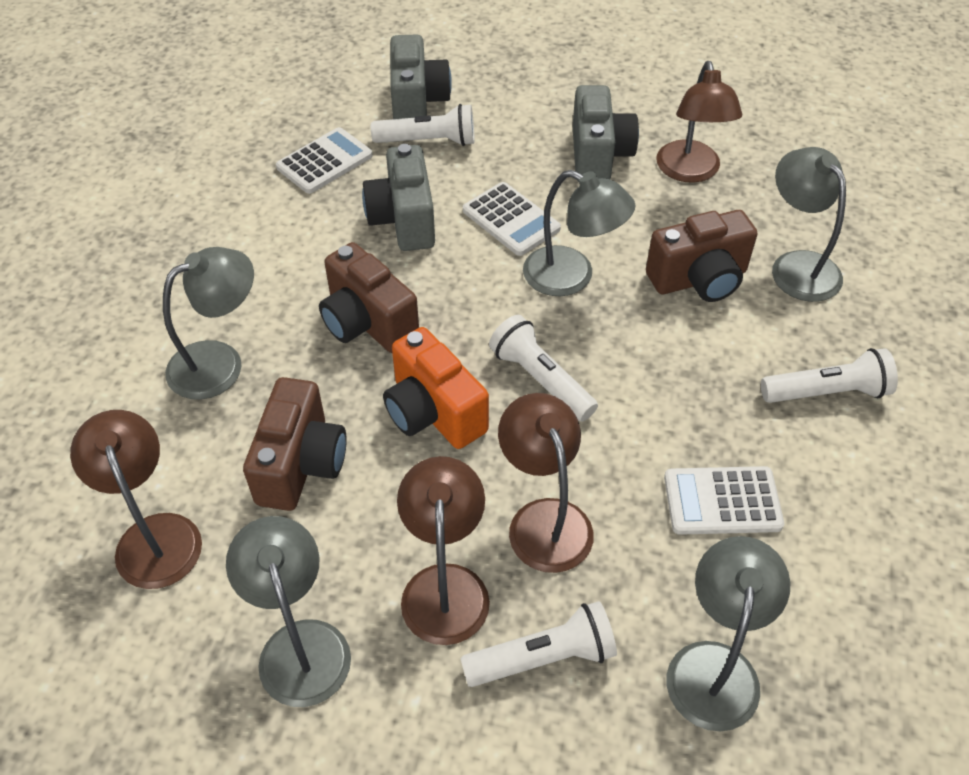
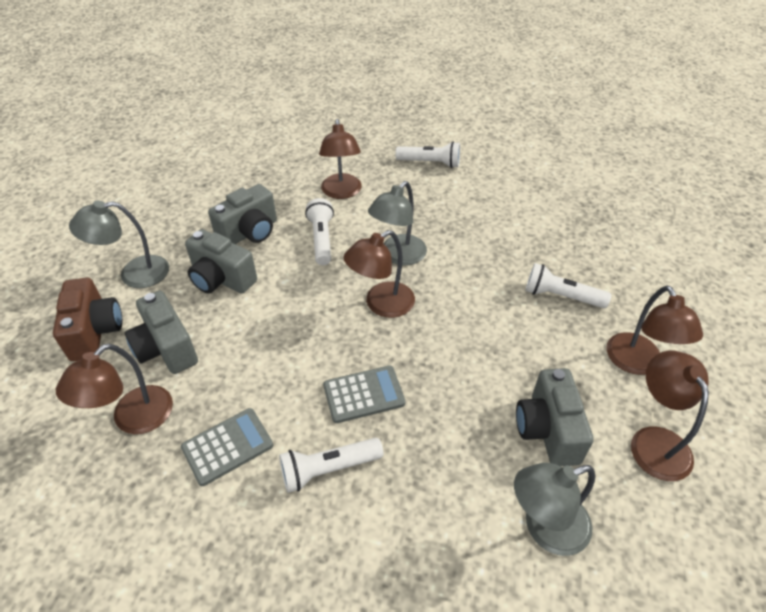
brown camera: 3 -> 1
brown lamp: 4 -> 5
grey calculator: 0 -> 2
grey camera: 3 -> 4
grey lamp: 5 -> 3
orange camera: 1 -> 0
white calculator: 3 -> 0

